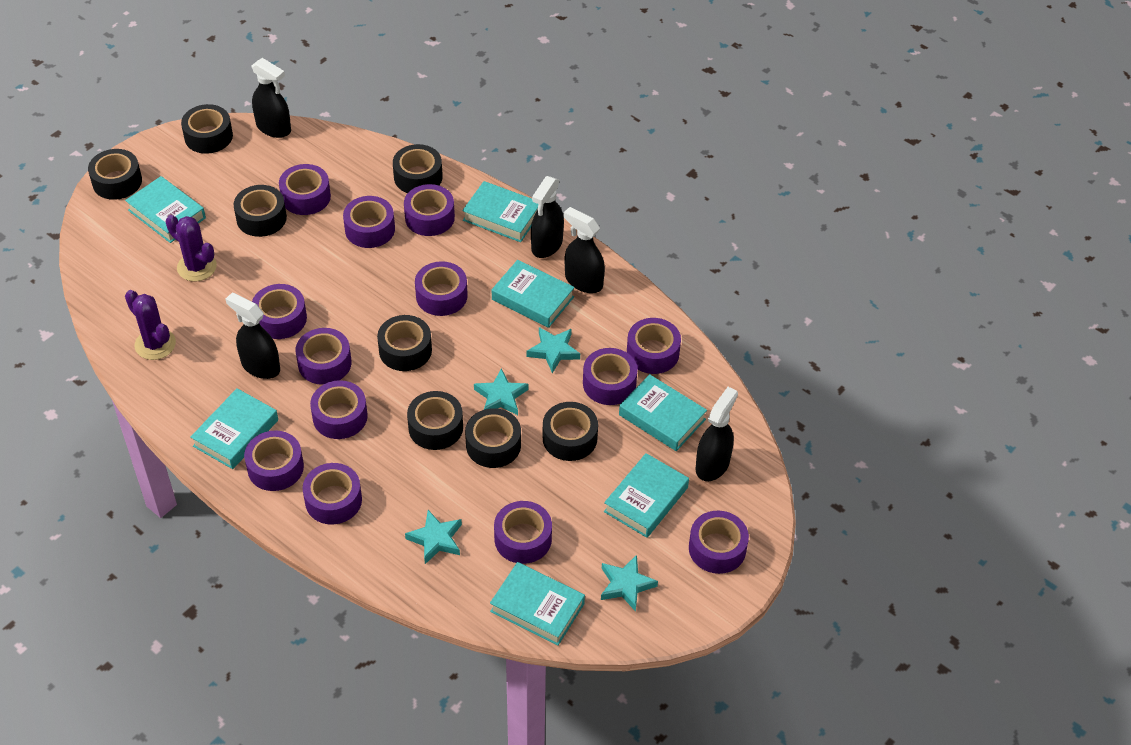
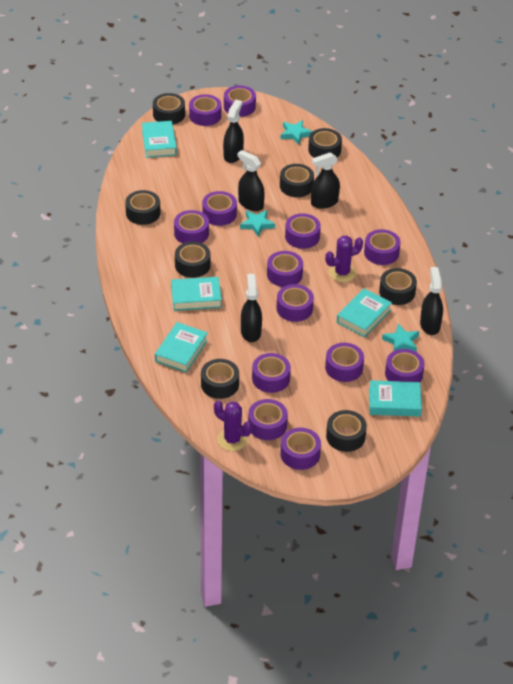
turquoise book: 7 -> 5
turquoise star: 4 -> 3

